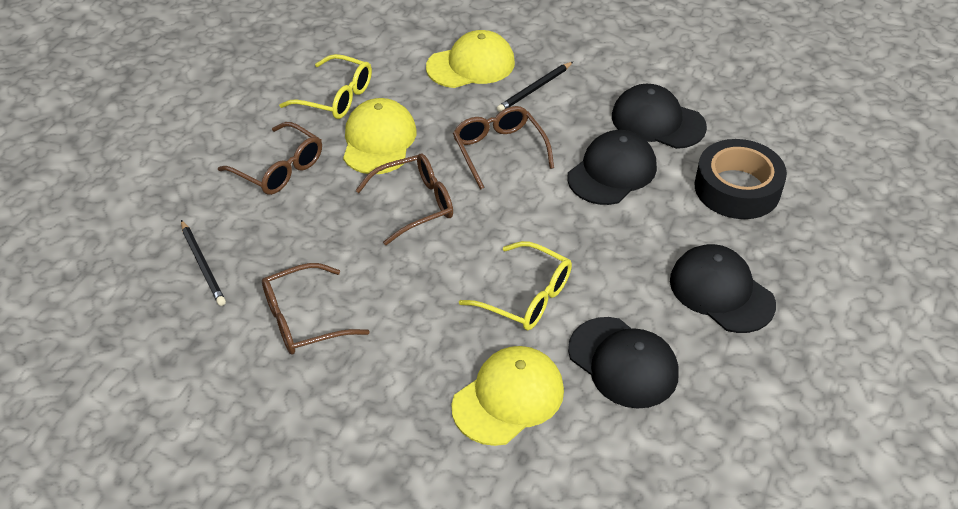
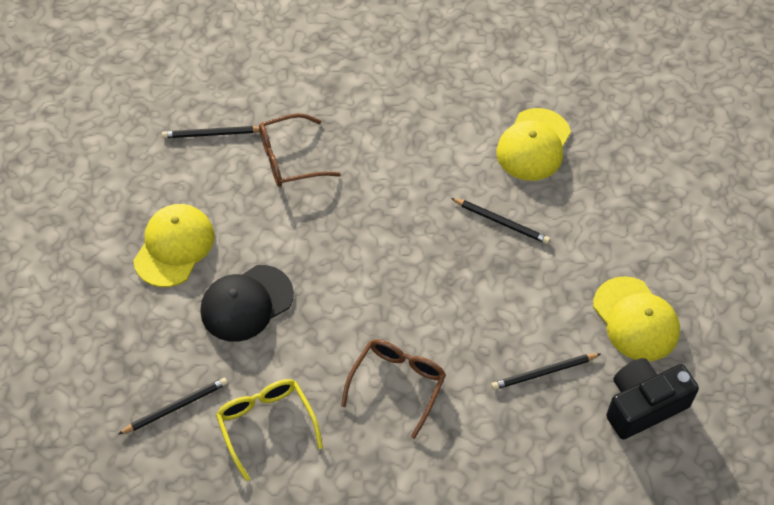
black camera: 0 -> 1
black cap: 4 -> 1
black pencil: 2 -> 4
black tape: 1 -> 0
brown glasses: 4 -> 2
yellow glasses: 2 -> 1

